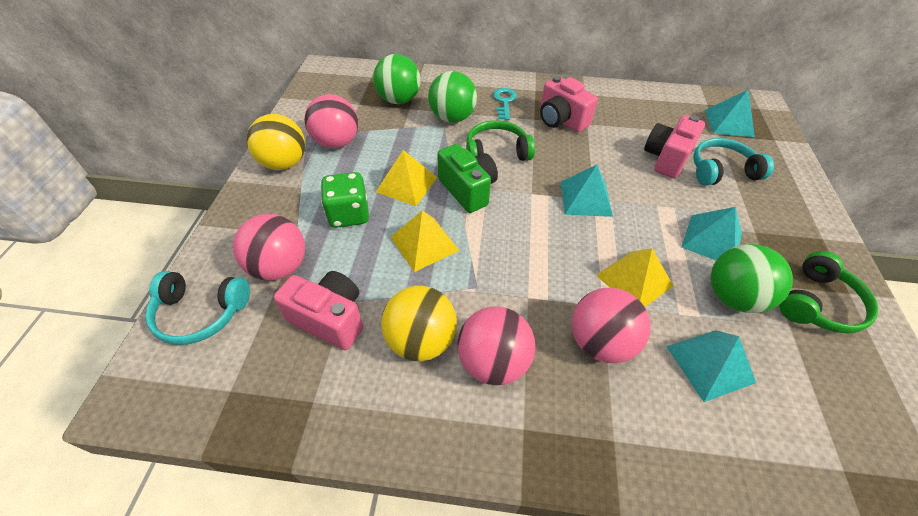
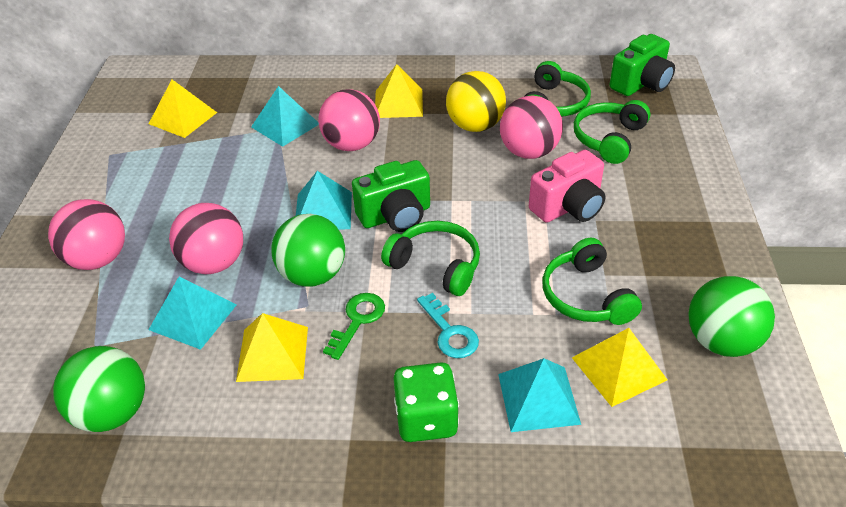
green camera: 1 -> 2
green headphones: 2 -> 4
green key: 0 -> 1
pink camera: 3 -> 1
turquoise headphones: 2 -> 0
yellow ball: 2 -> 1
yellow pyramid: 3 -> 4

